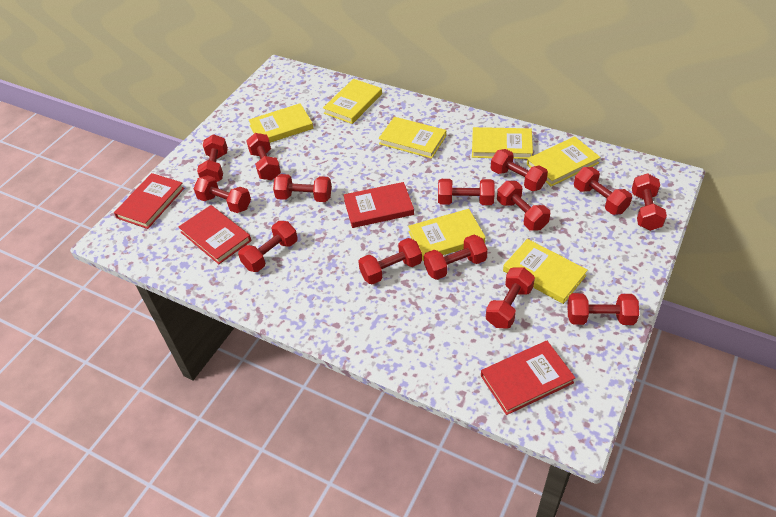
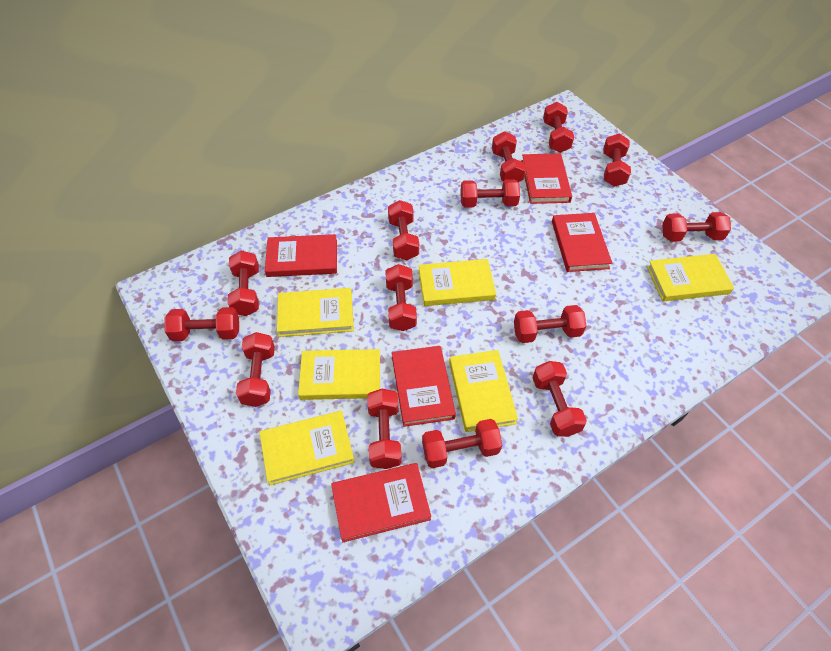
red book: 4 -> 5
yellow book: 7 -> 6

